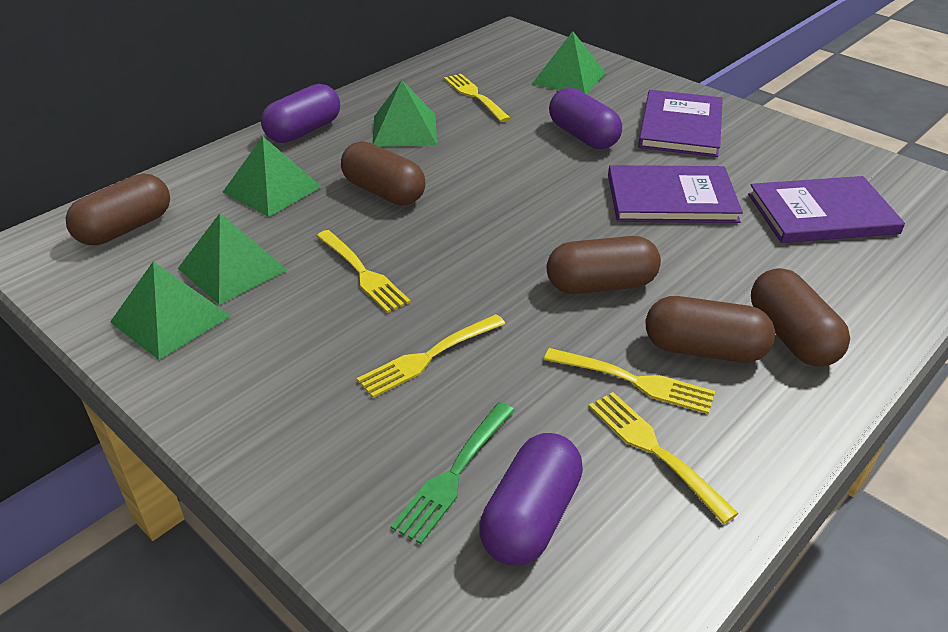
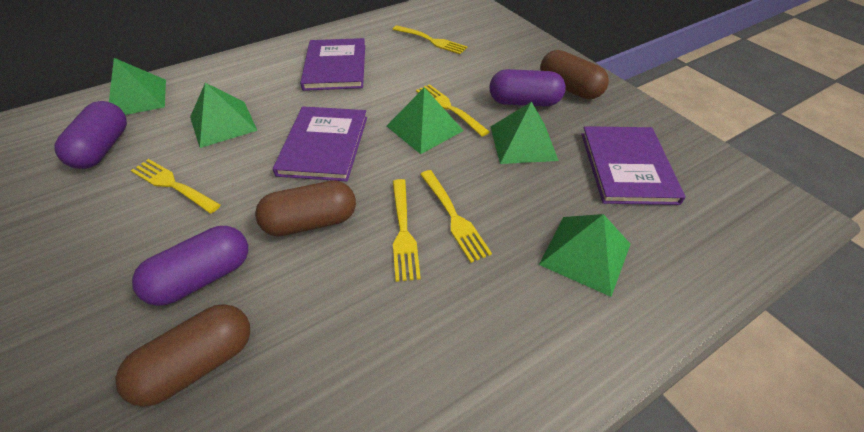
brown capsule: 5 -> 3
green fork: 1 -> 0

